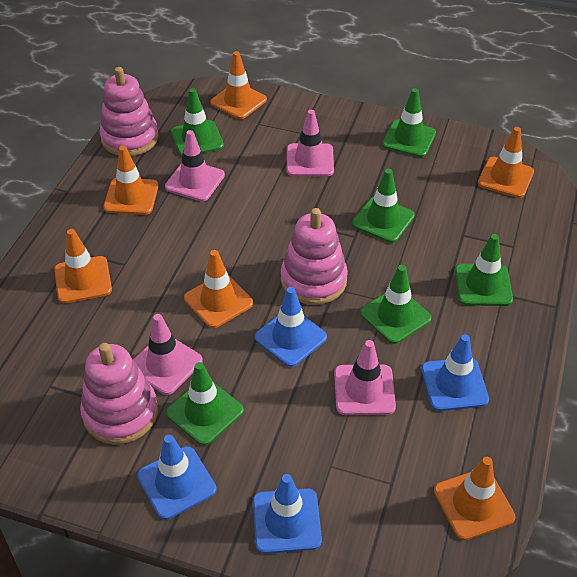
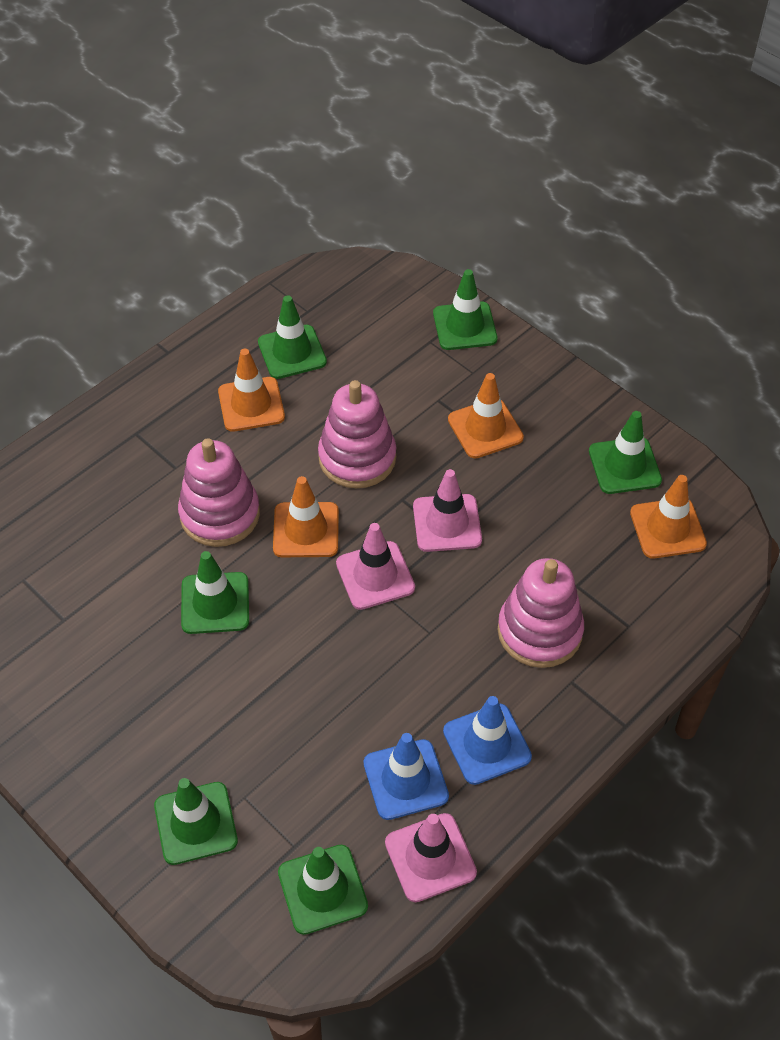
blue traffic cone: 4 -> 2
orange traffic cone: 6 -> 4
pink traffic cone: 4 -> 3

